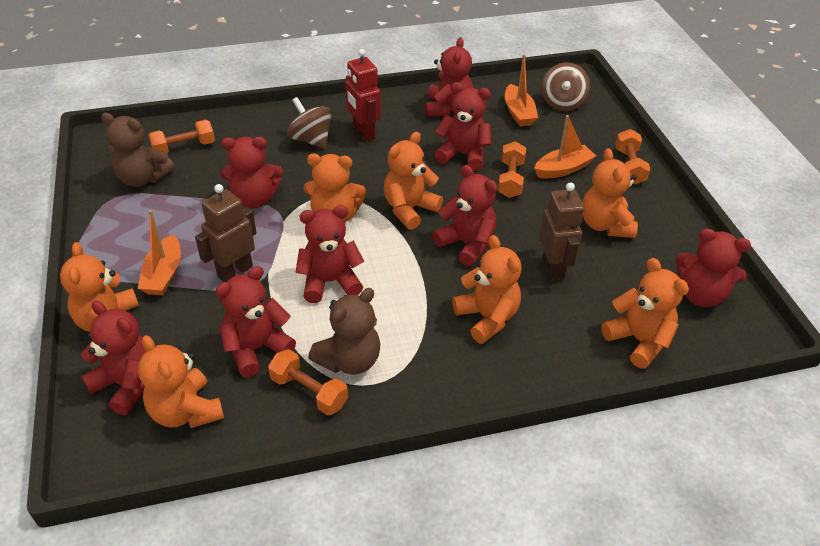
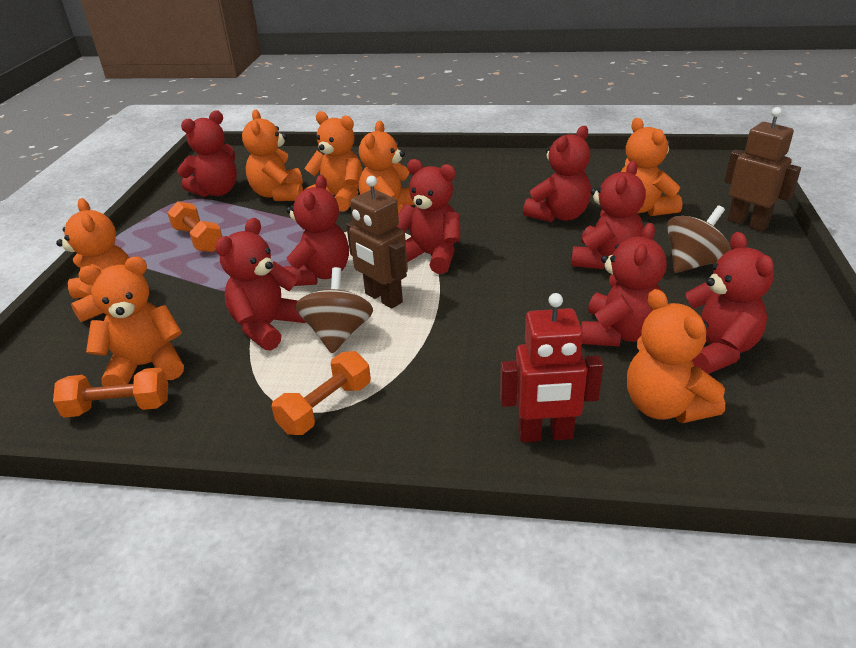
brown teddy bear: 2 -> 0
orange boat: 3 -> 0
orange dumbbell: 4 -> 3

